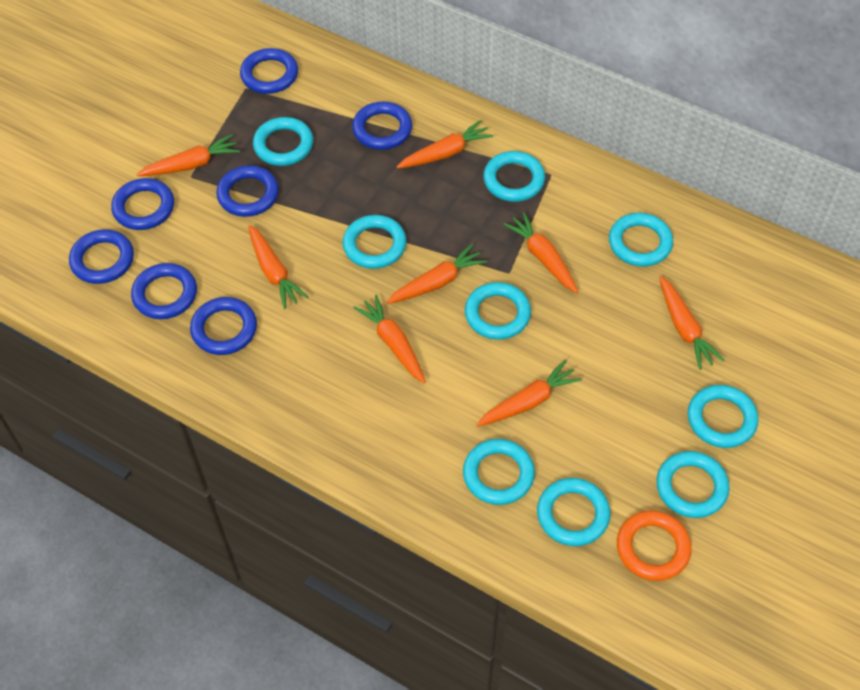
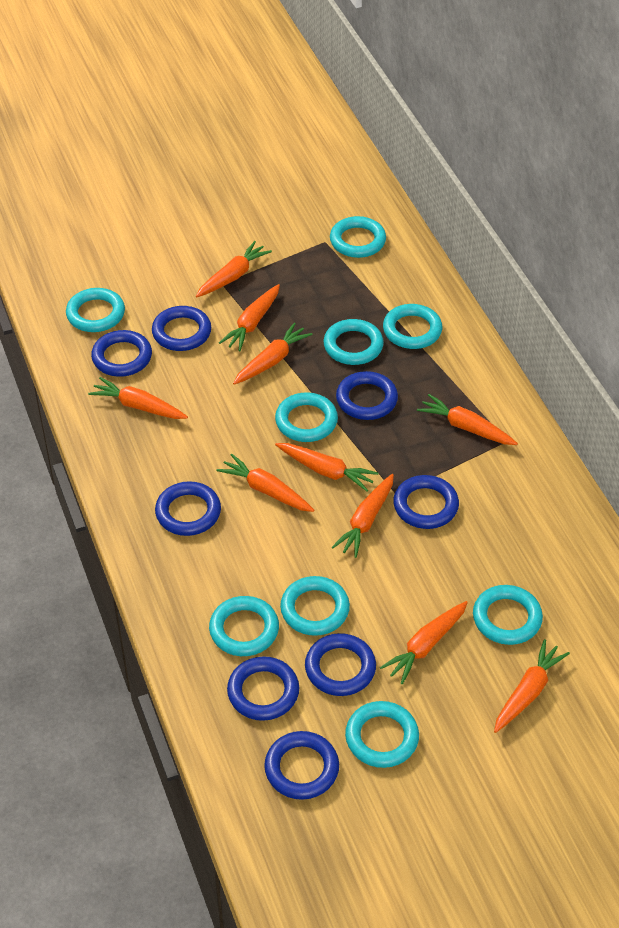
blue ring: 7 -> 8
orange carrot: 8 -> 10
orange ring: 1 -> 0

